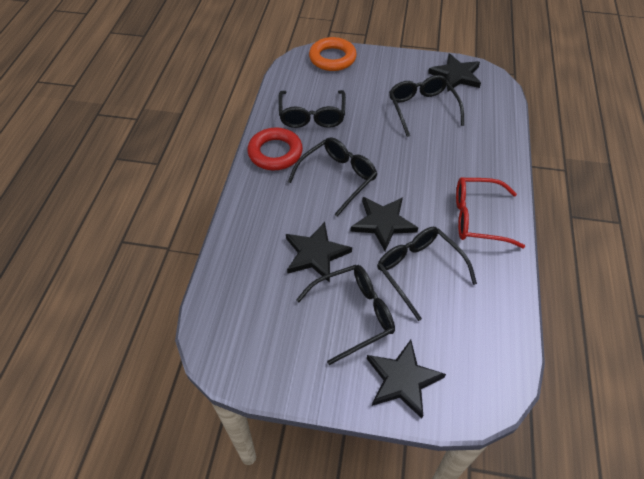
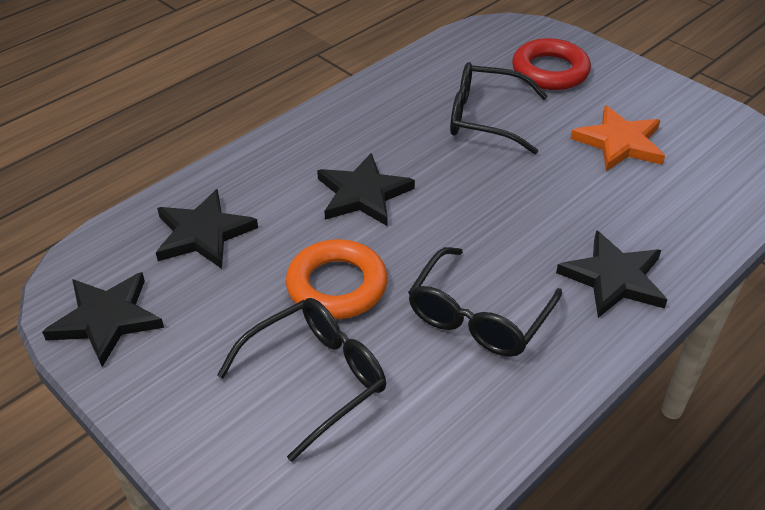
black glasses: 5 -> 3
orange star: 0 -> 1
red glasses: 1 -> 0

